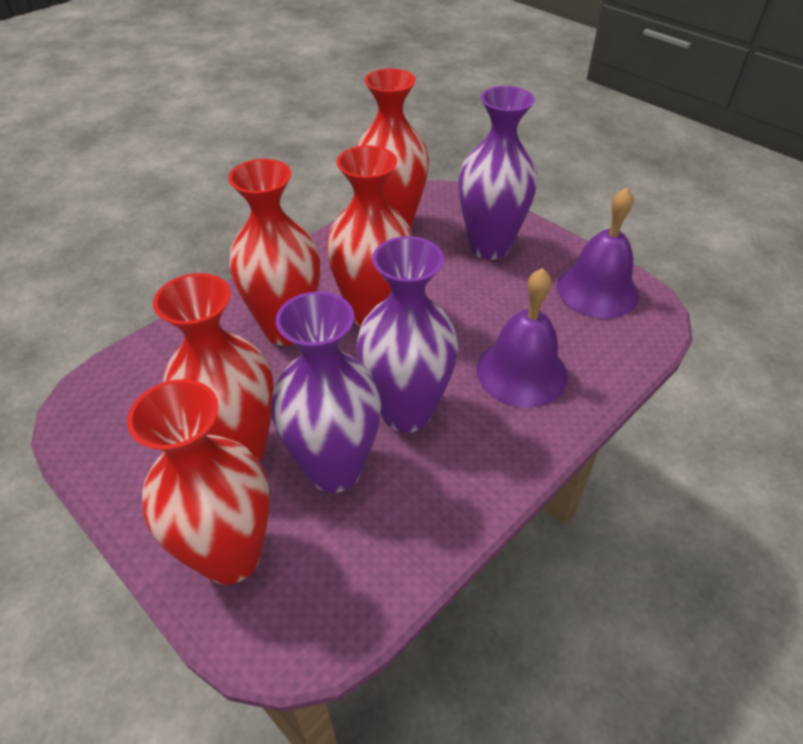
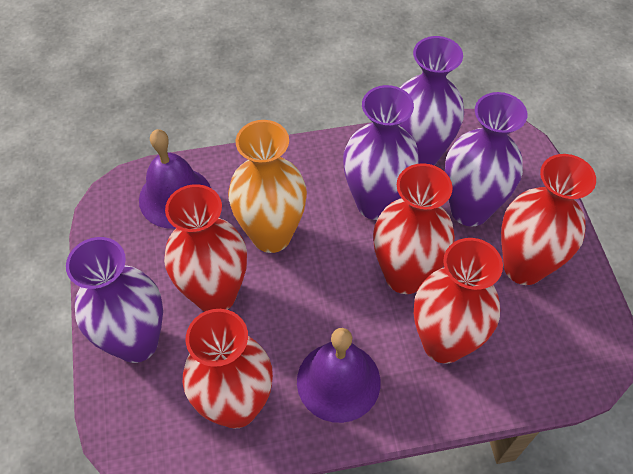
orange vase: 0 -> 1
purple vase: 3 -> 4

